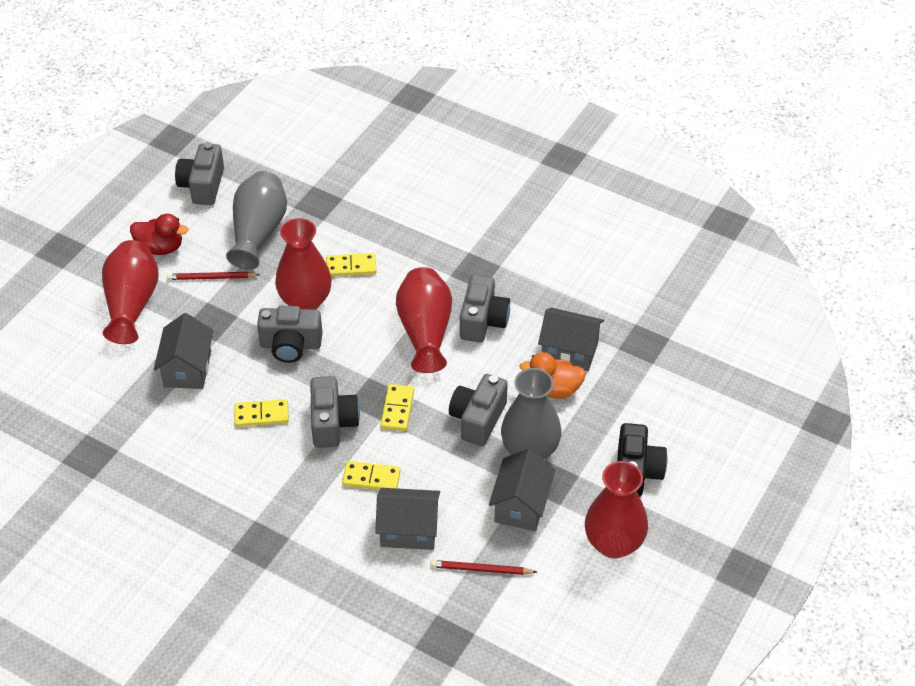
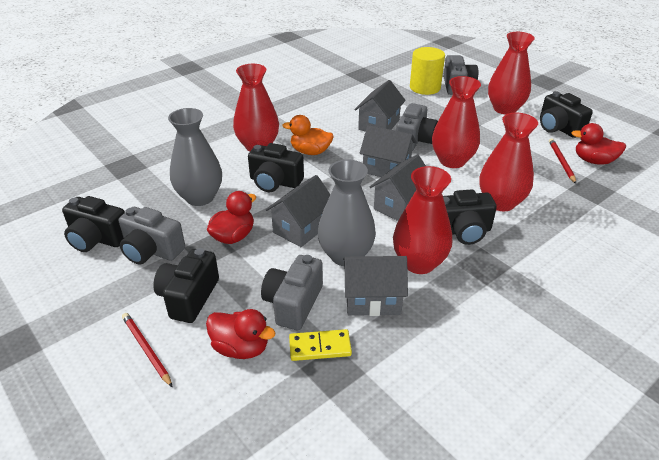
black camera: 1 -> 5
grey camera: 5 -> 4
grey house: 4 -> 5
red duck: 1 -> 3
red vase: 4 -> 5
yellow cylinder: 0 -> 1
yellow domino: 4 -> 1

